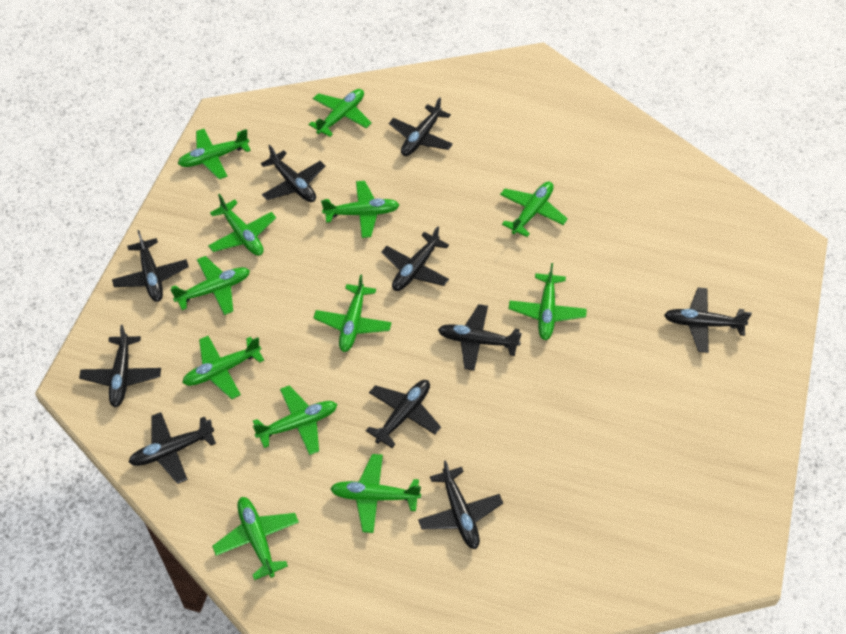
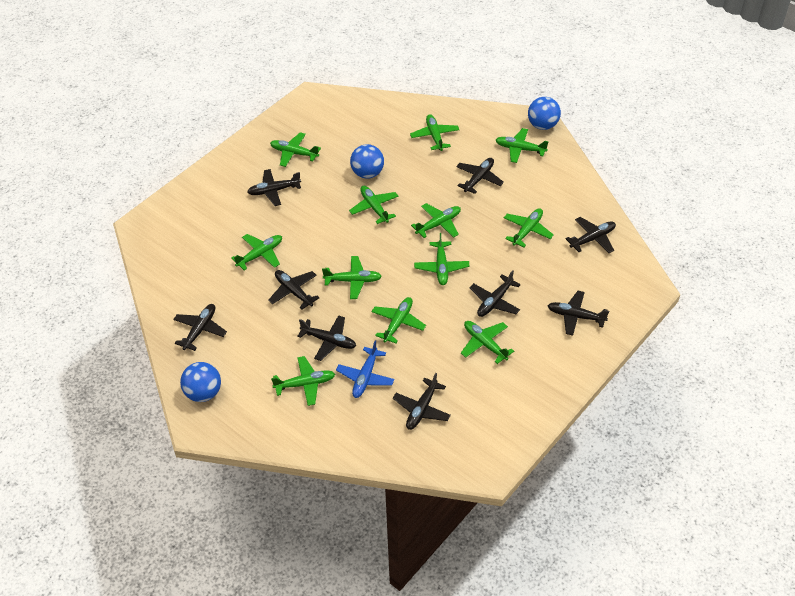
black plane: 10 -> 9
blue ball: 0 -> 3
blue plane: 0 -> 1

